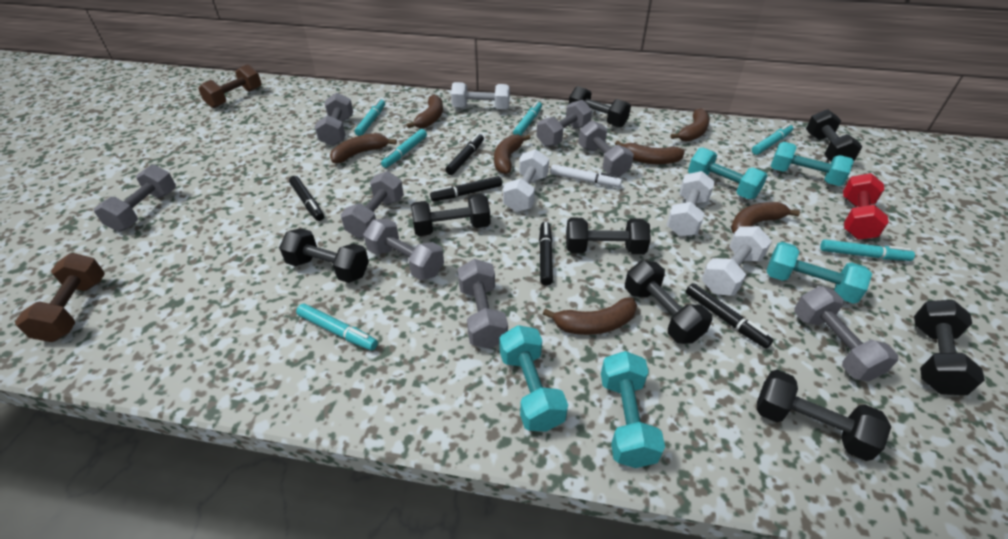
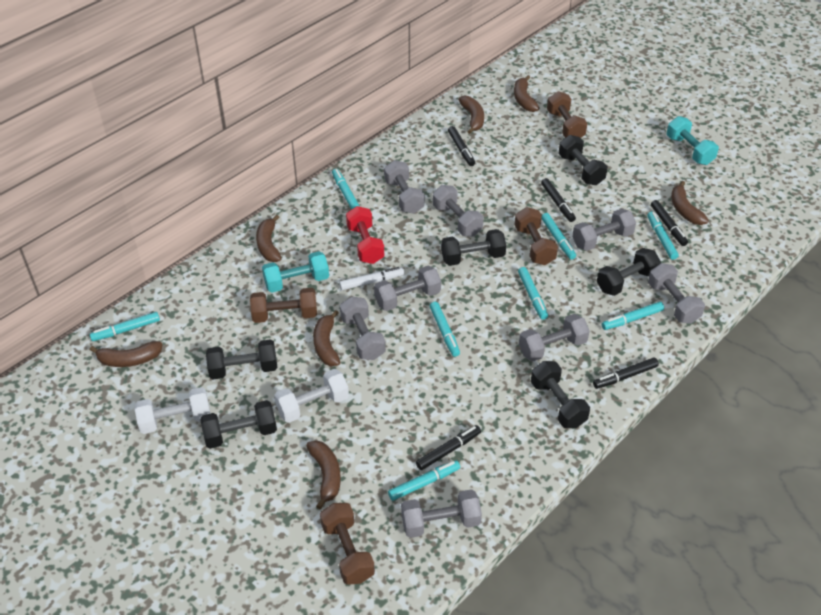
black dumbbell: 8 -> 6
brown dumbbell: 2 -> 4
turquoise dumbbell: 5 -> 2
turquoise marker: 6 -> 8
white dumbbell: 4 -> 2

